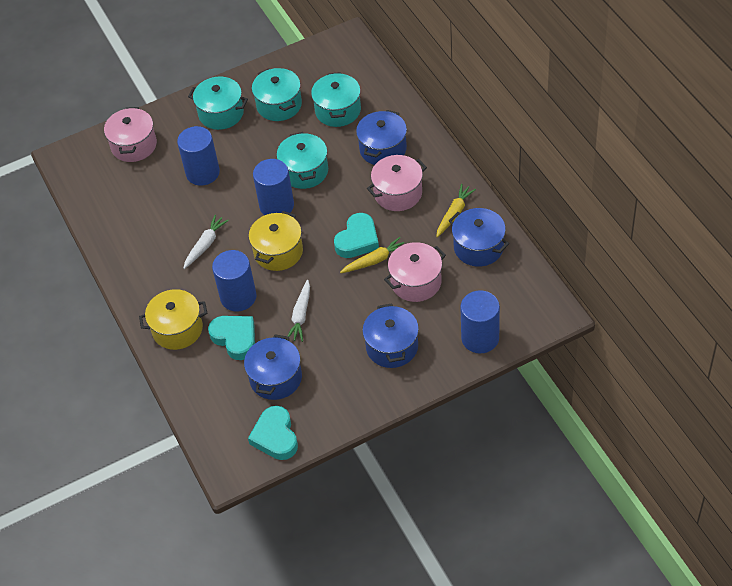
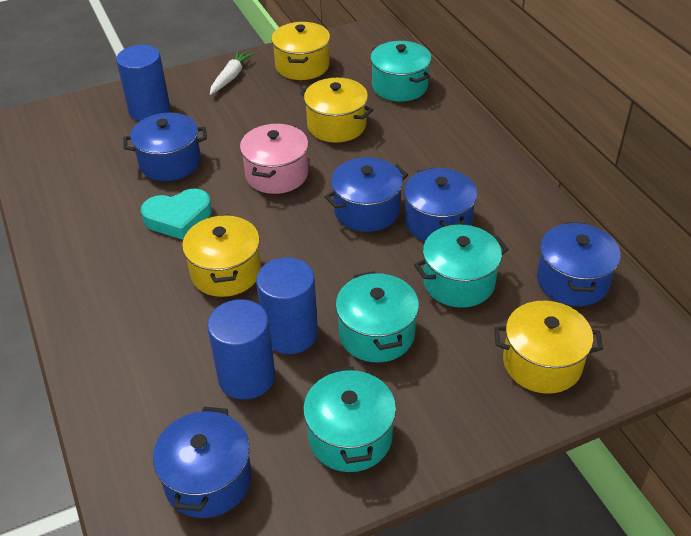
blue cylinder: 4 -> 3
blue pot: 4 -> 5
pink pot: 3 -> 1
turquoise heart: 3 -> 1
white carrot: 2 -> 1
yellow carrot: 2 -> 0
yellow pot: 2 -> 4

